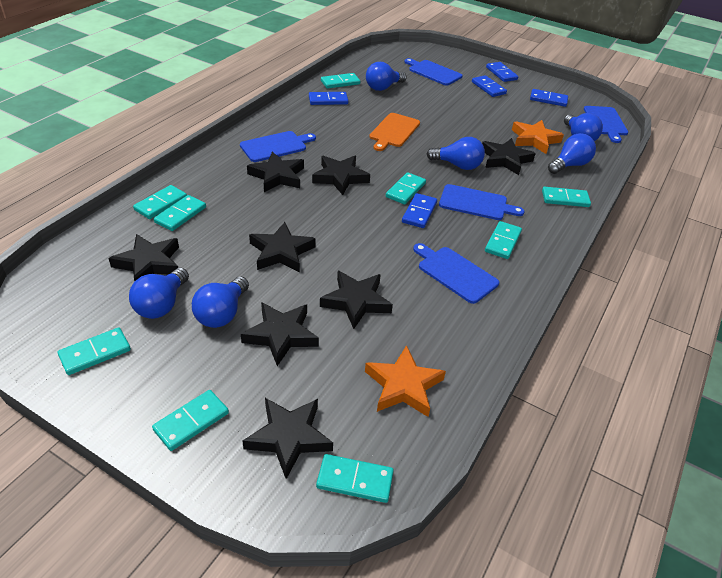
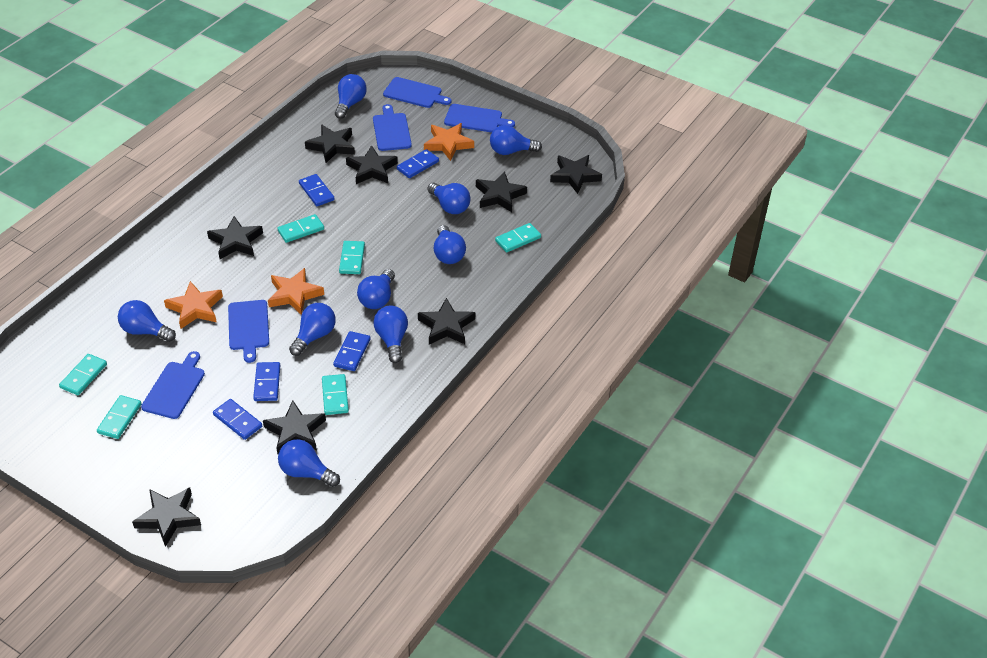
blue light bulb: 6 -> 9
orange cutting board: 1 -> 0
orange star: 2 -> 3
turquoise domino: 9 -> 6

